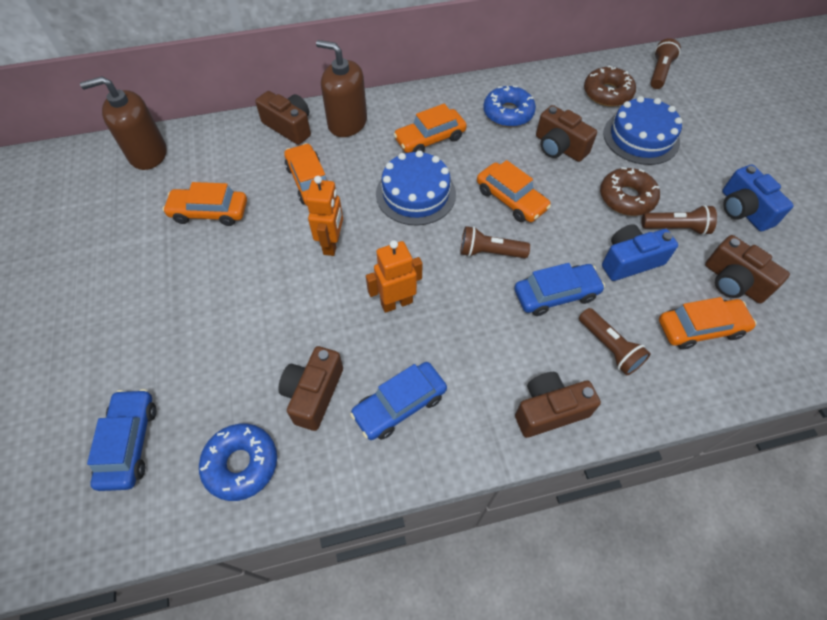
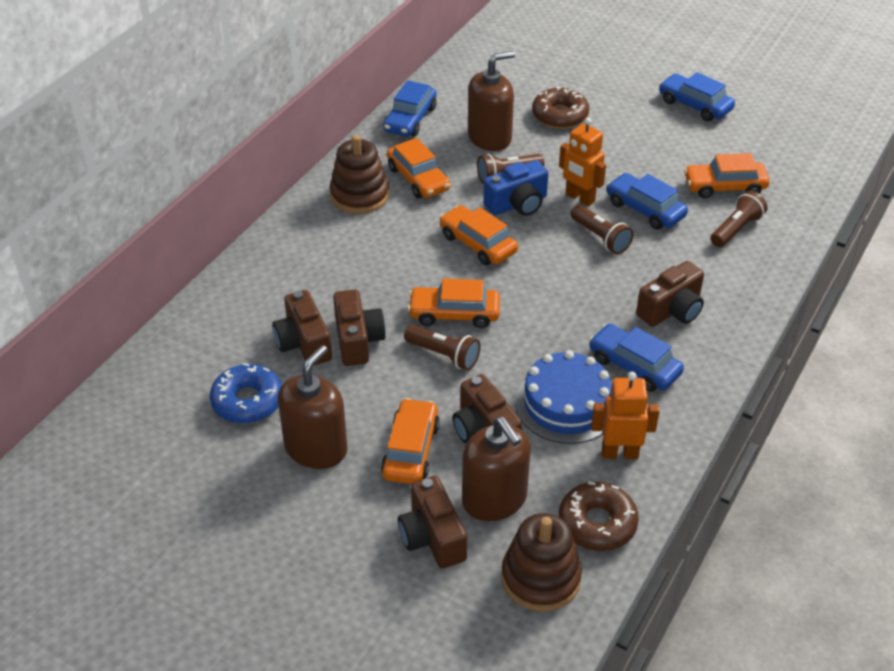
blue cake: 2 -> 1
blue camera: 2 -> 1
blue car: 3 -> 4
blue donut: 2 -> 1
brown soap dispenser: 2 -> 3
brown stacking toy: 0 -> 2

